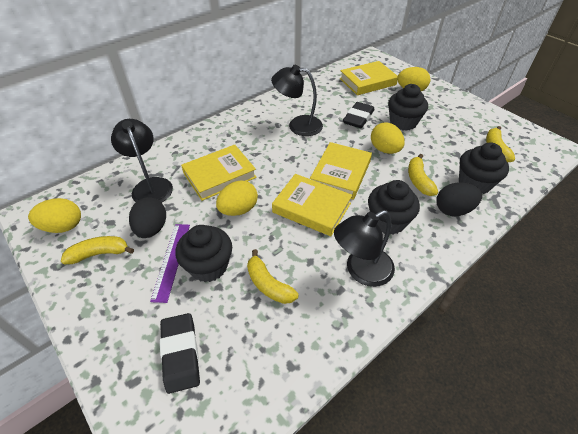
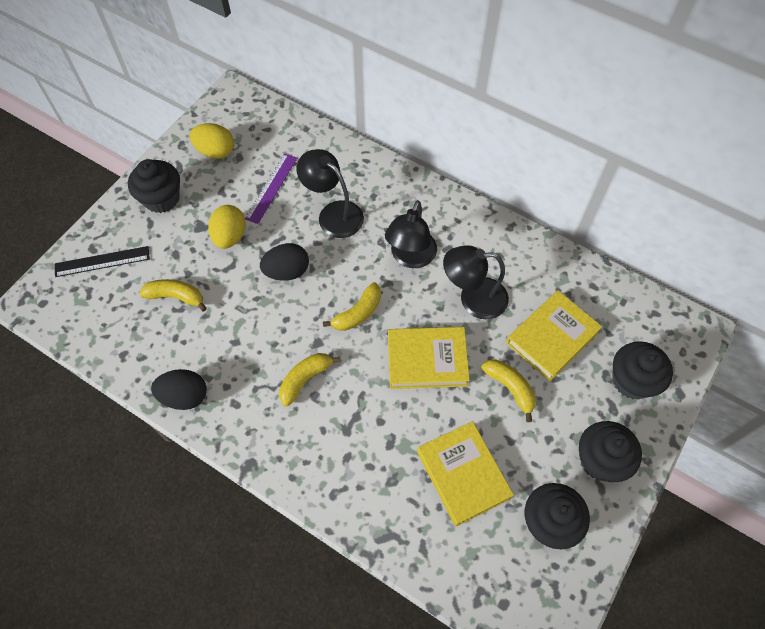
black eraser: 2 -> 0
black ruler: 0 -> 1
yellow book: 4 -> 3
yellow egg: 4 -> 2

